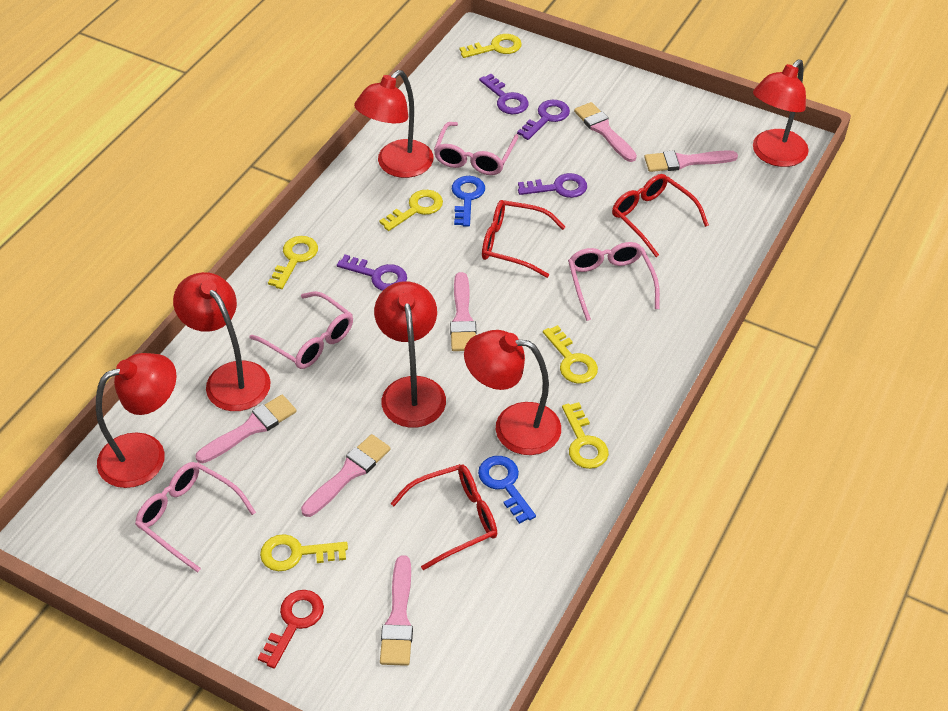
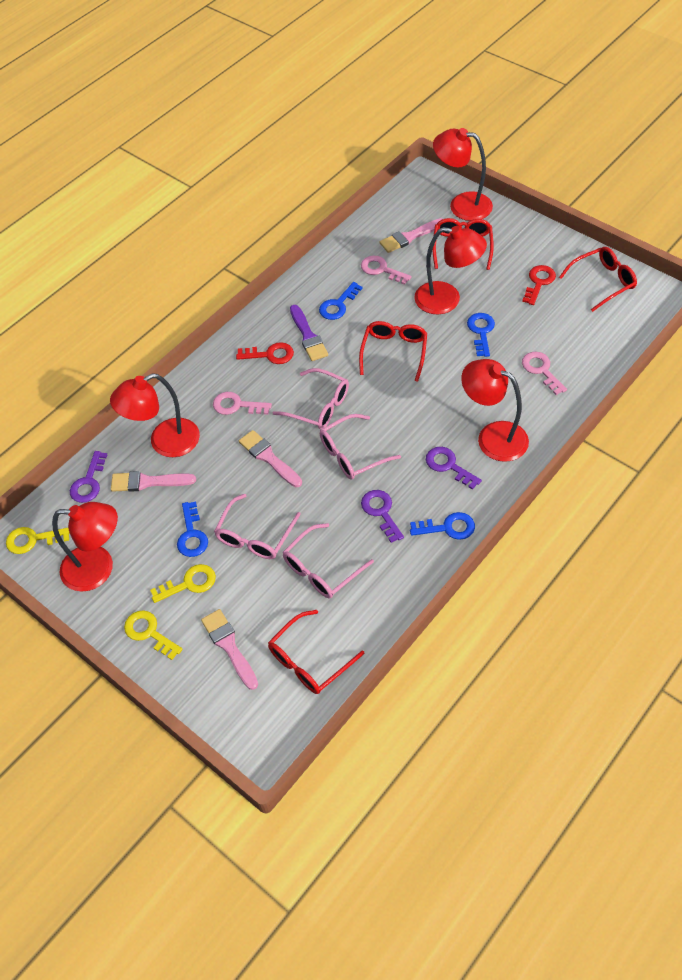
blue key: 2 -> 4
pink brush: 6 -> 4
pink key: 0 -> 3
purple brush: 0 -> 1
purple key: 4 -> 3
red glasses: 3 -> 4
red key: 1 -> 2
red lamp: 6 -> 5
yellow key: 6 -> 3

